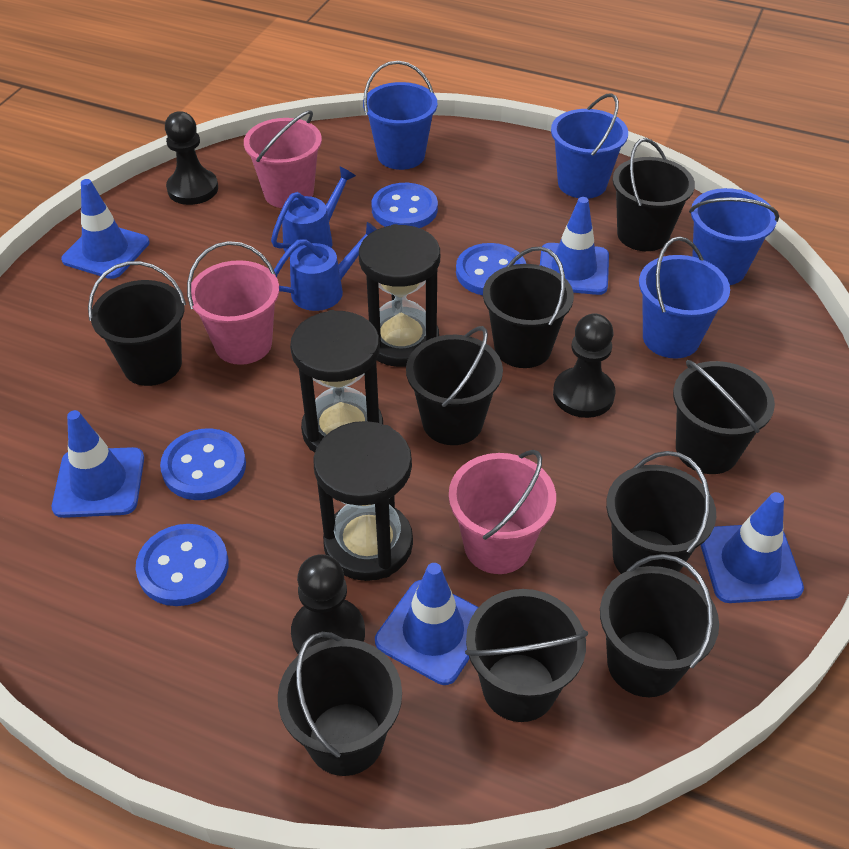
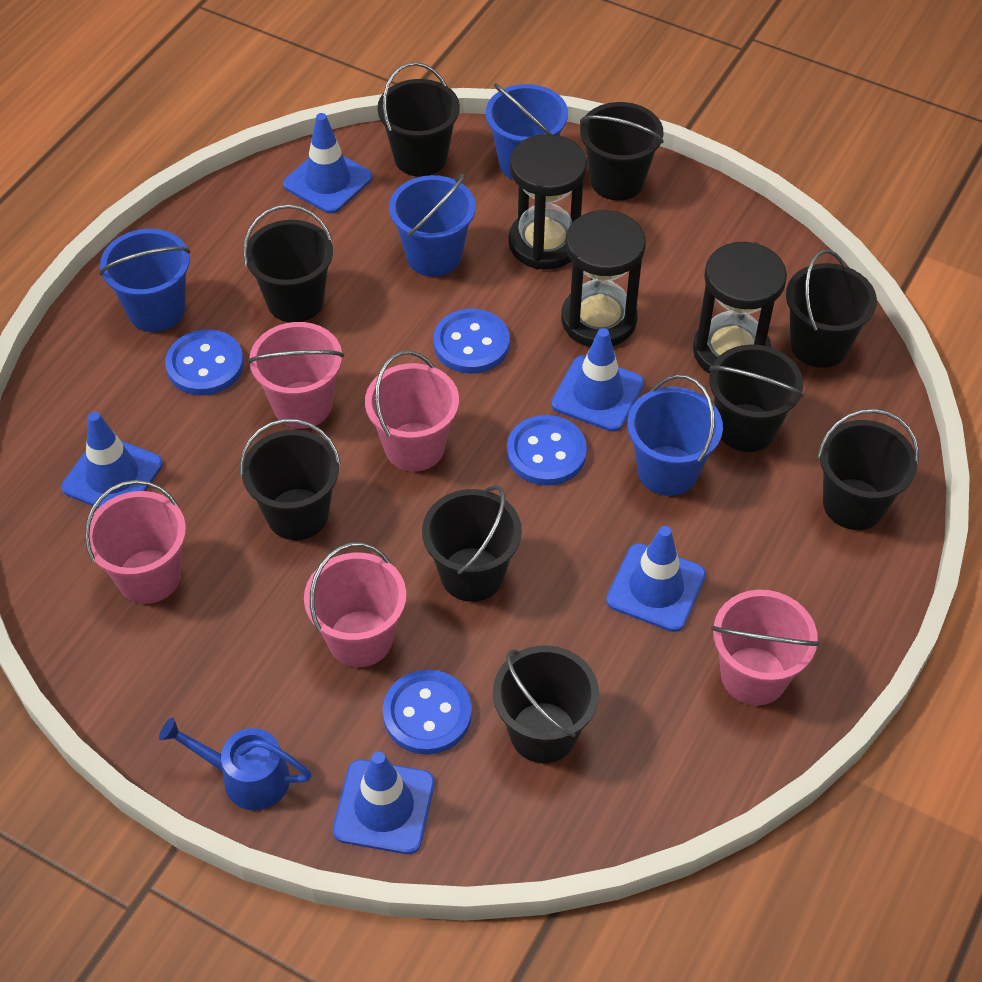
black pawn: 3 -> 0
blue watering can: 2 -> 1
pink bucket: 3 -> 5

